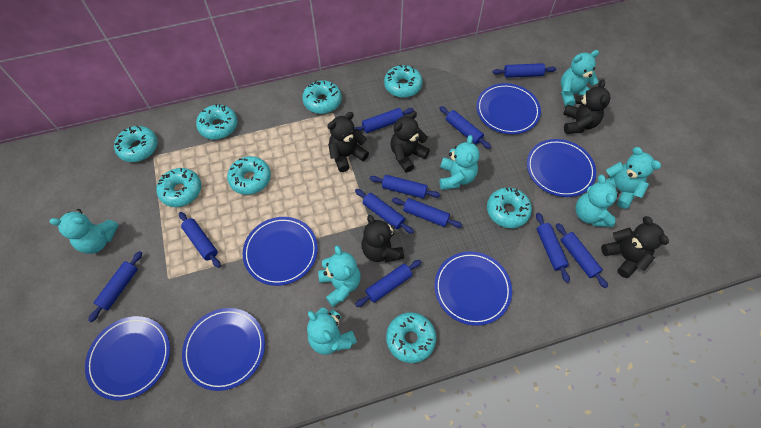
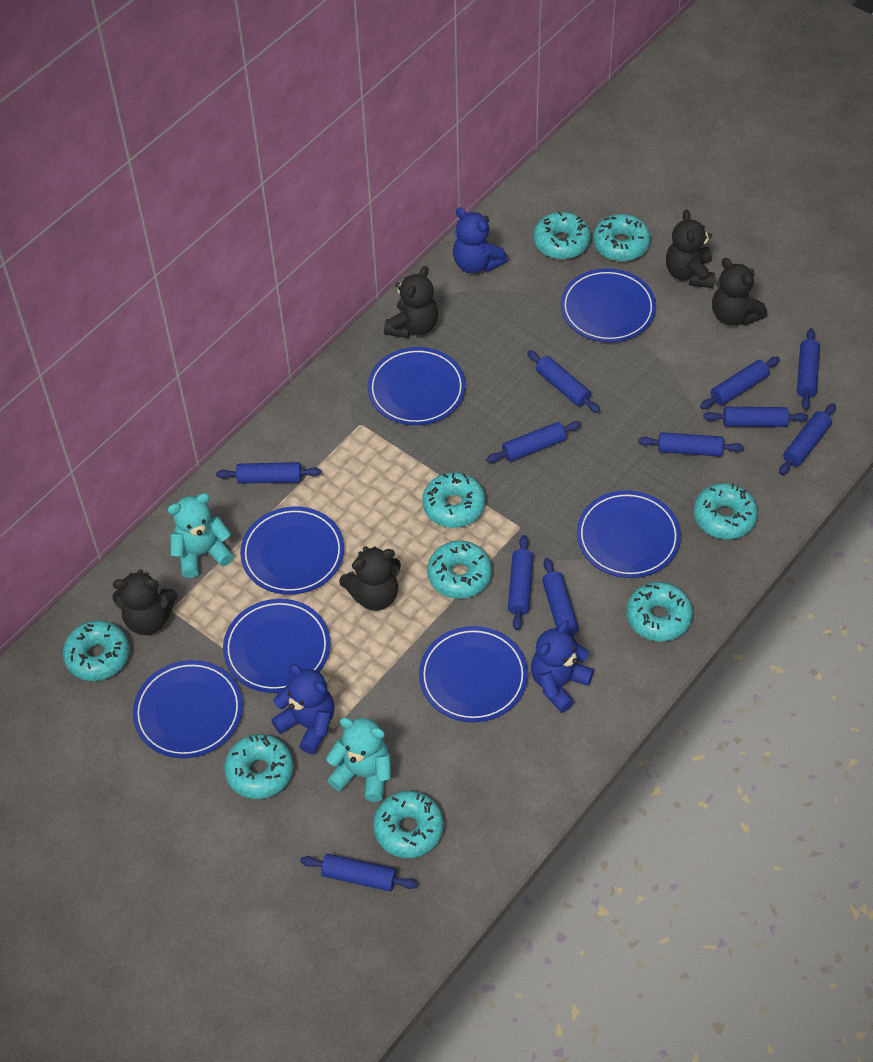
blue plate: 6 -> 7
blue teddy bear: 0 -> 3
turquoise donut: 8 -> 9
turquoise teddy bear: 7 -> 2

